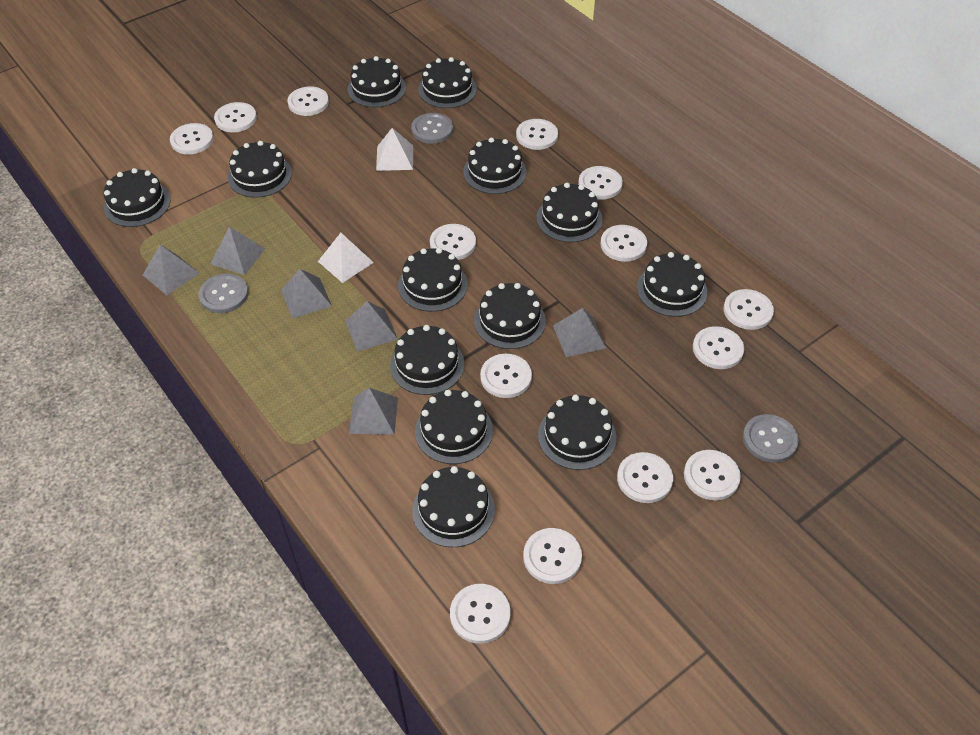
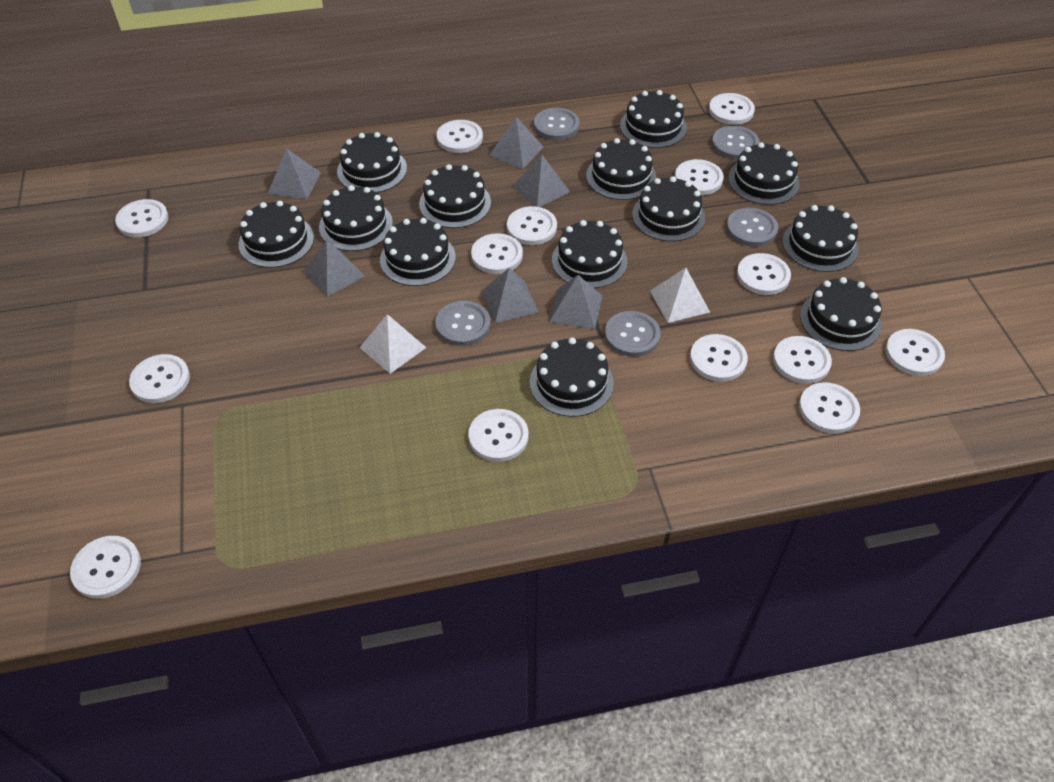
grey button: 3 -> 5

